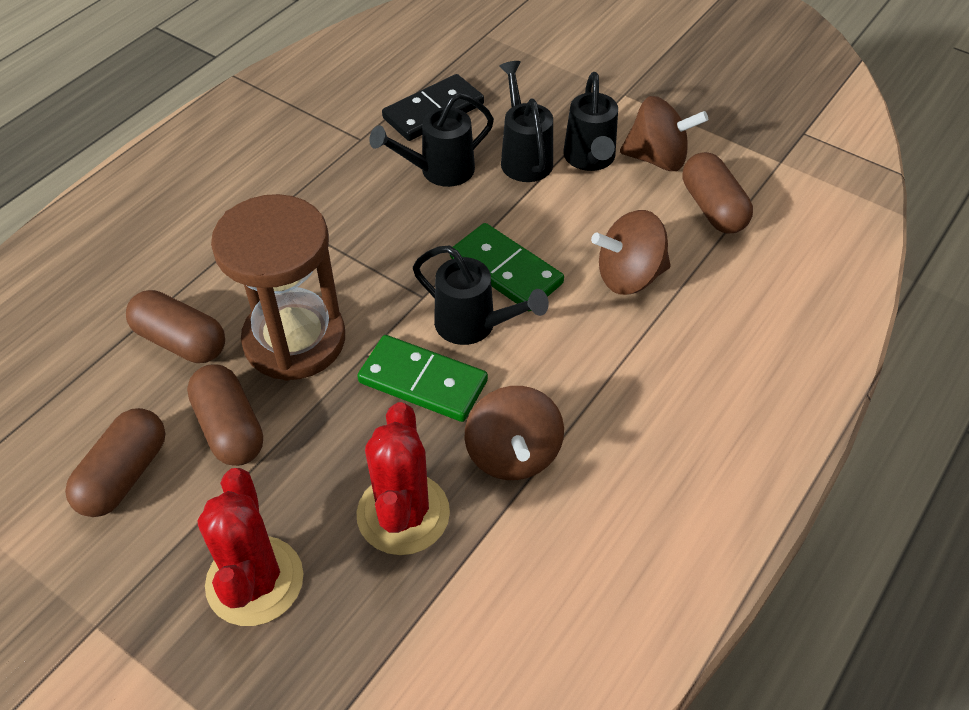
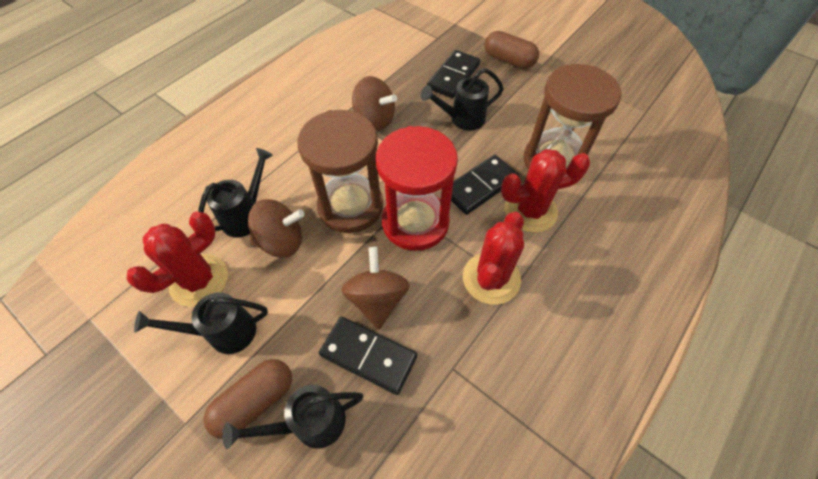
black domino: 1 -> 3
brown capsule: 4 -> 2
brown hourglass: 1 -> 2
green domino: 2 -> 0
red cactus: 2 -> 3
red hourglass: 0 -> 1

